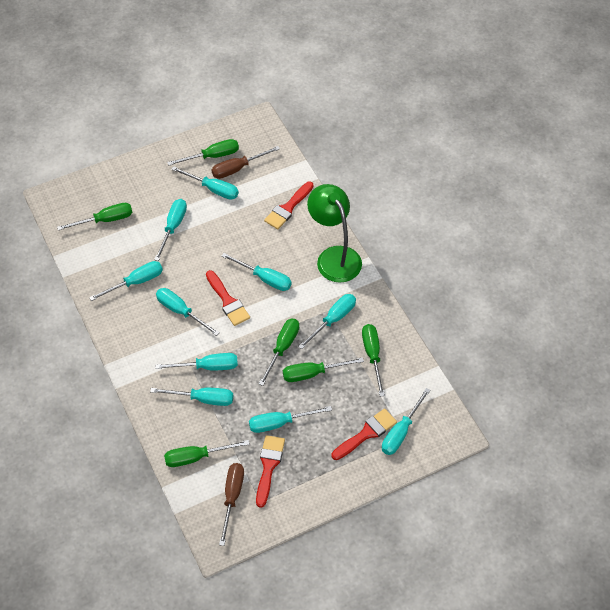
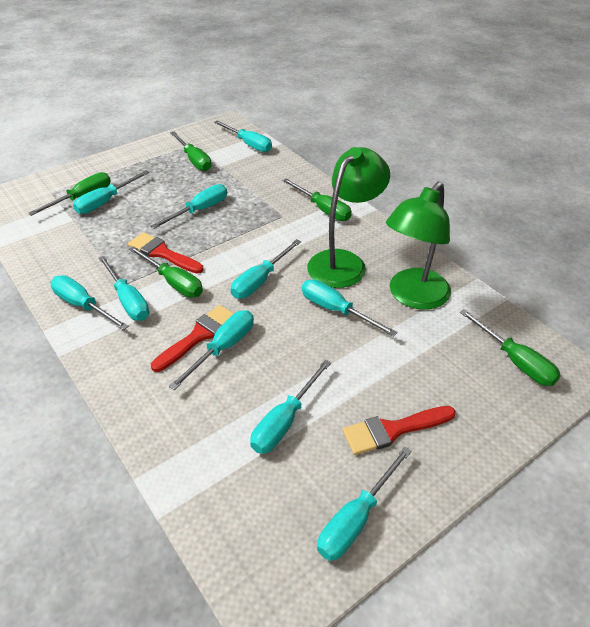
brown screwdriver: 2 -> 0
green lamp: 1 -> 2
green screwdriver: 6 -> 5
red brush: 4 -> 3

